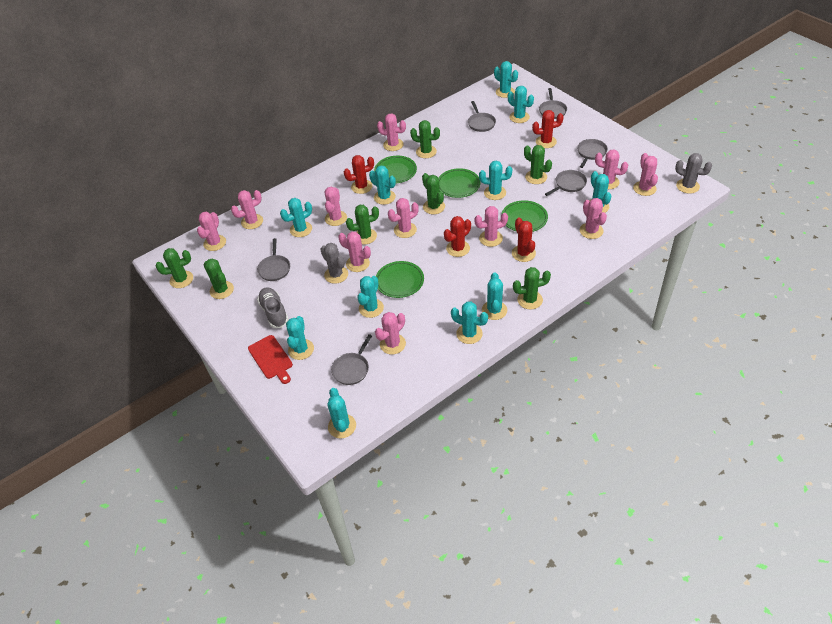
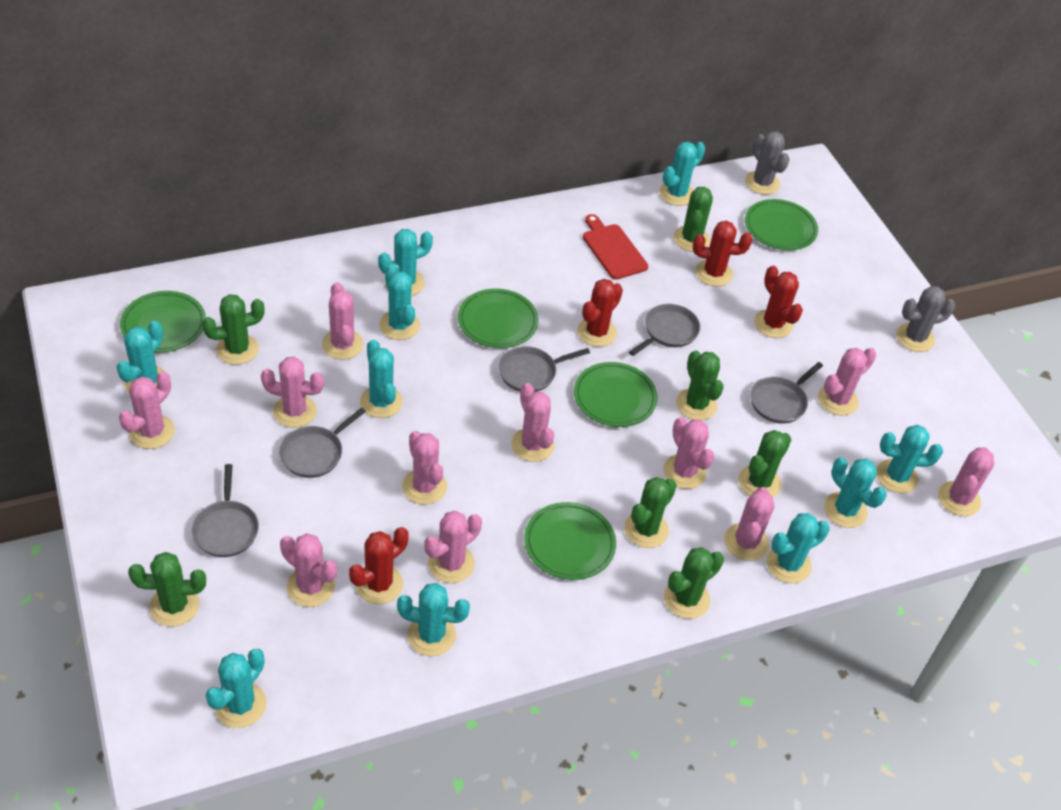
green plate: 4 -> 5
grey pan: 6 -> 5
grey shoe: 1 -> 0
turquoise cactus: 11 -> 10

